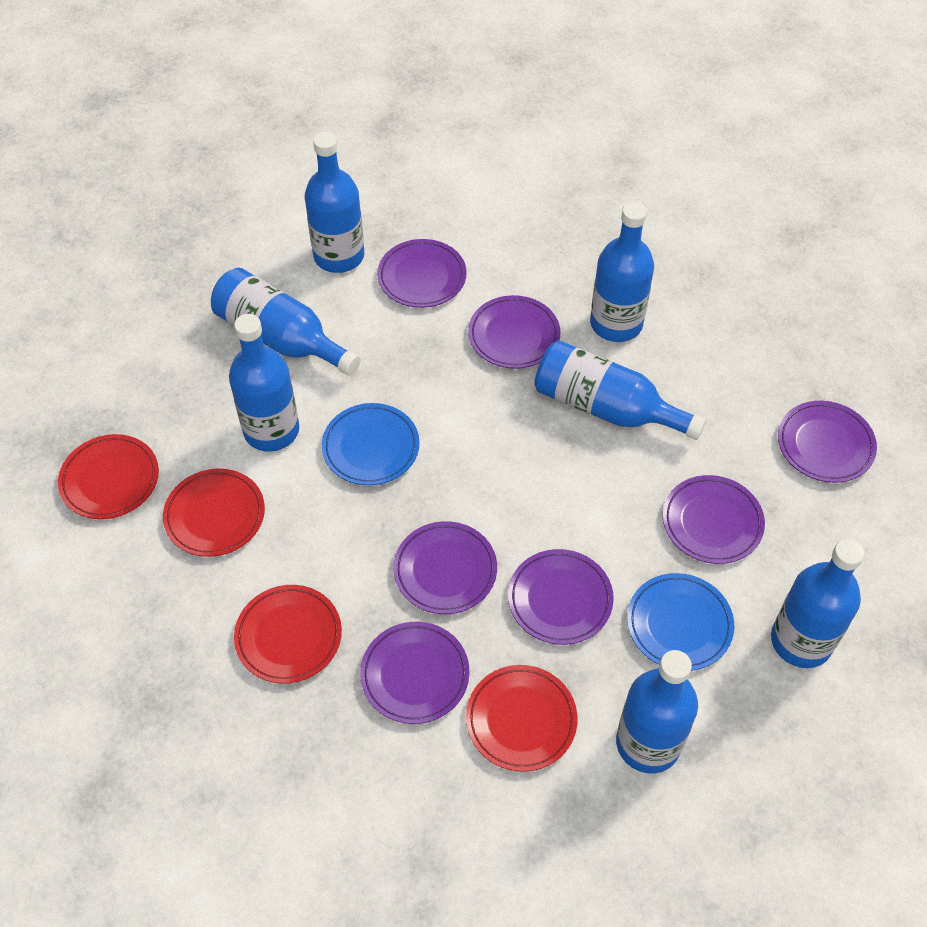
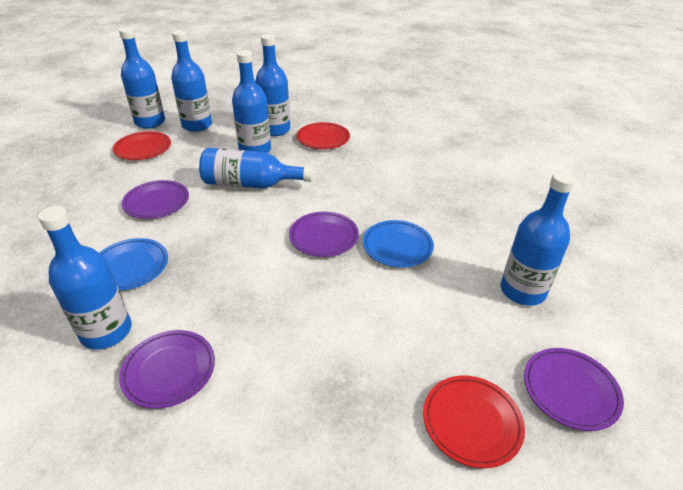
purple plate: 7 -> 4
red plate: 4 -> 3

